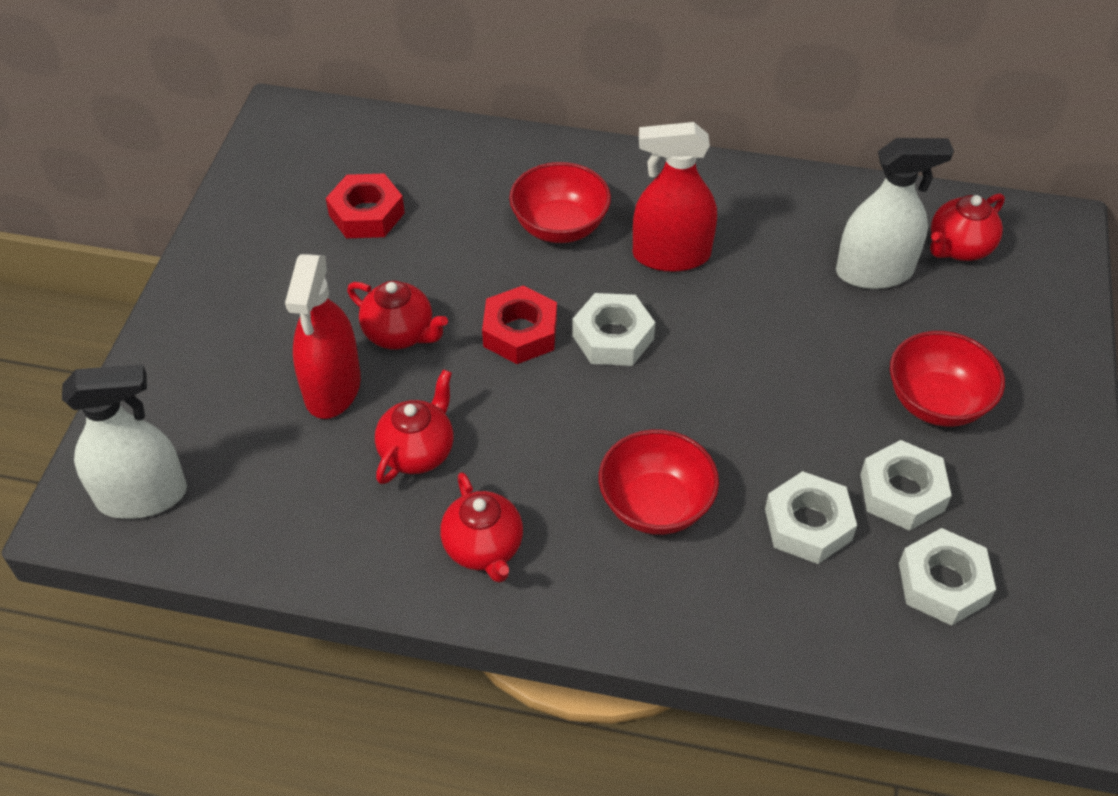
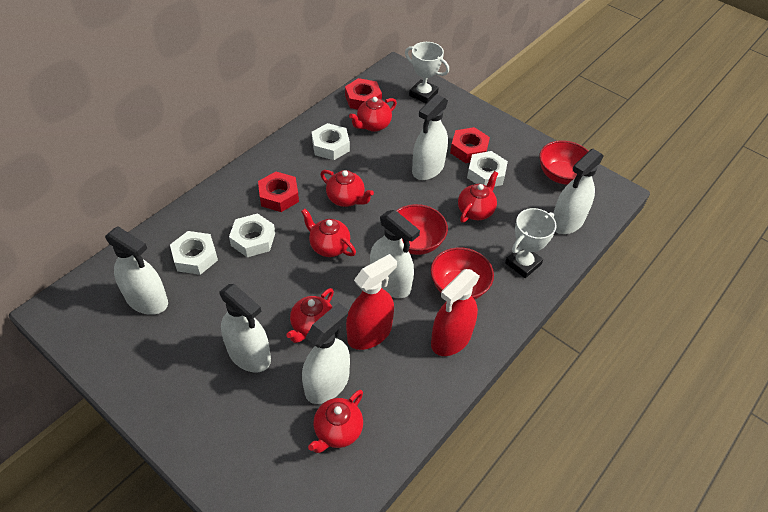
red nut: 2 -> 3
red teapot: 4 -> 6
white spray bottle: 2 -> 6
white trophy: 0 -> 2

